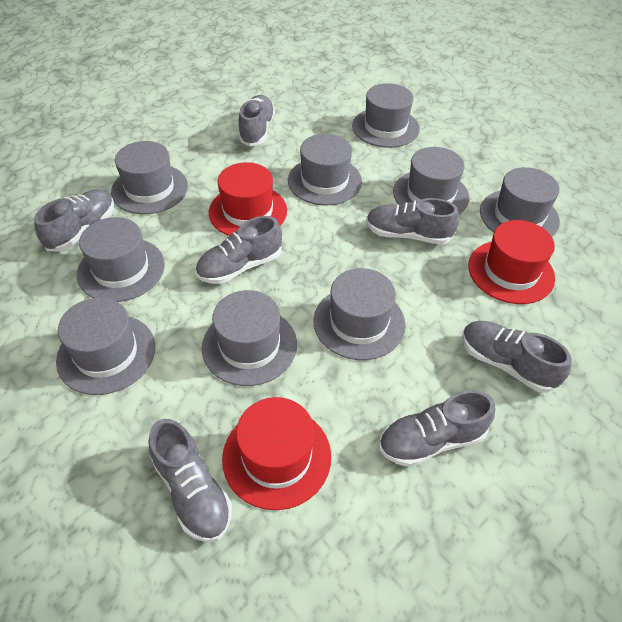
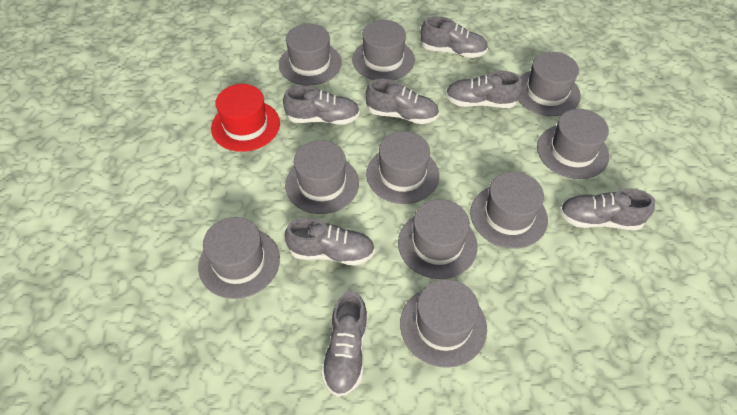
grey hat: 9 -> 10
red hat: 3 -> 1

